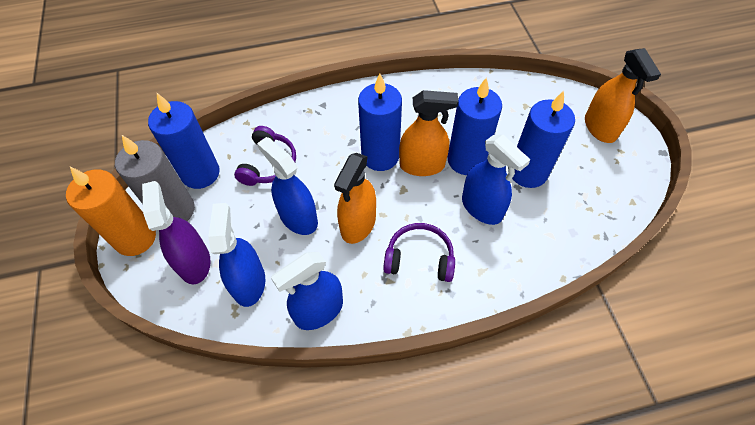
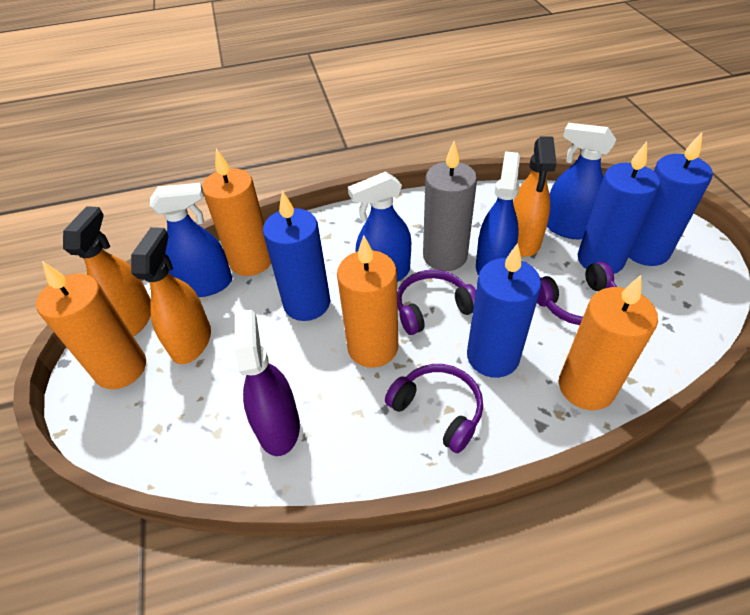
orange candle: 1 -> 4
purple headphones: 2 -> 3

